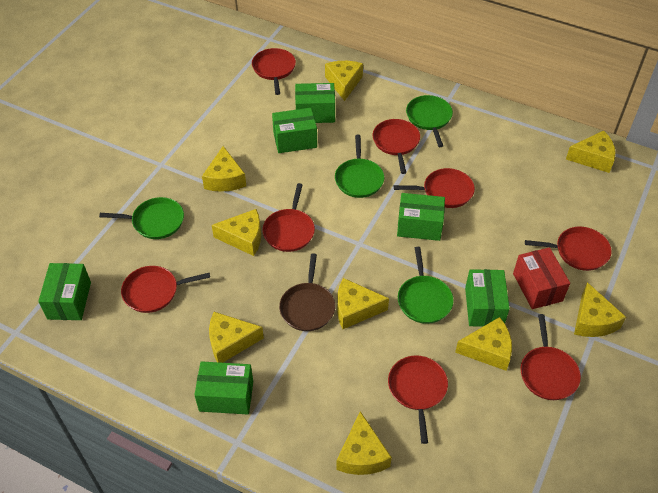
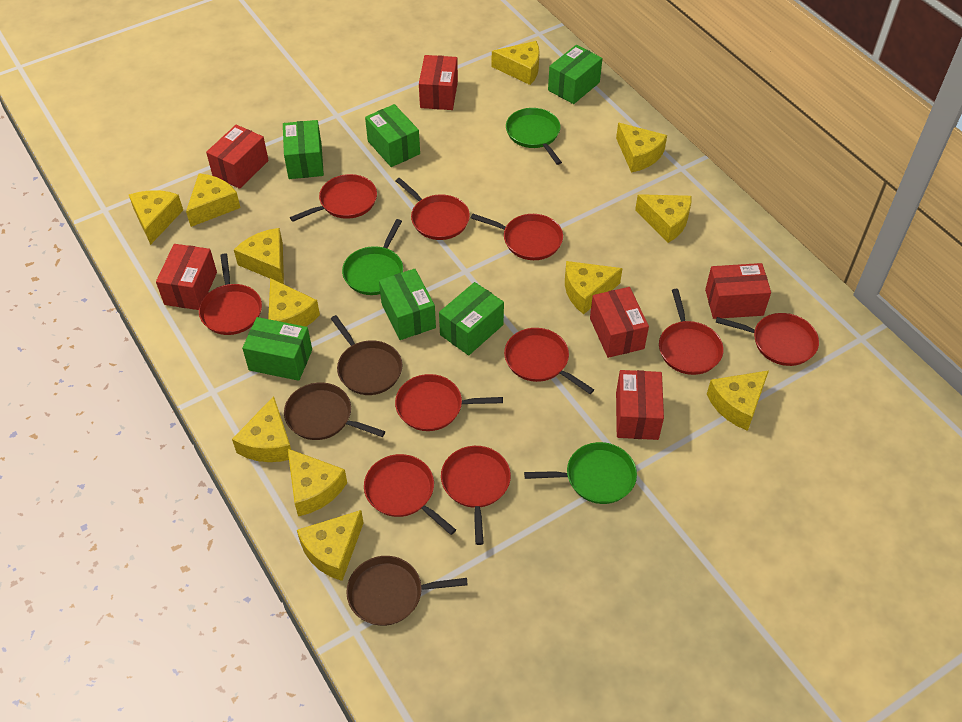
brown pan: 1 -> 3
green pan: 4 -> 3
red box: 1 -> 6
red pan: 8 -> 10
yellow cheese: 9 -> 12

